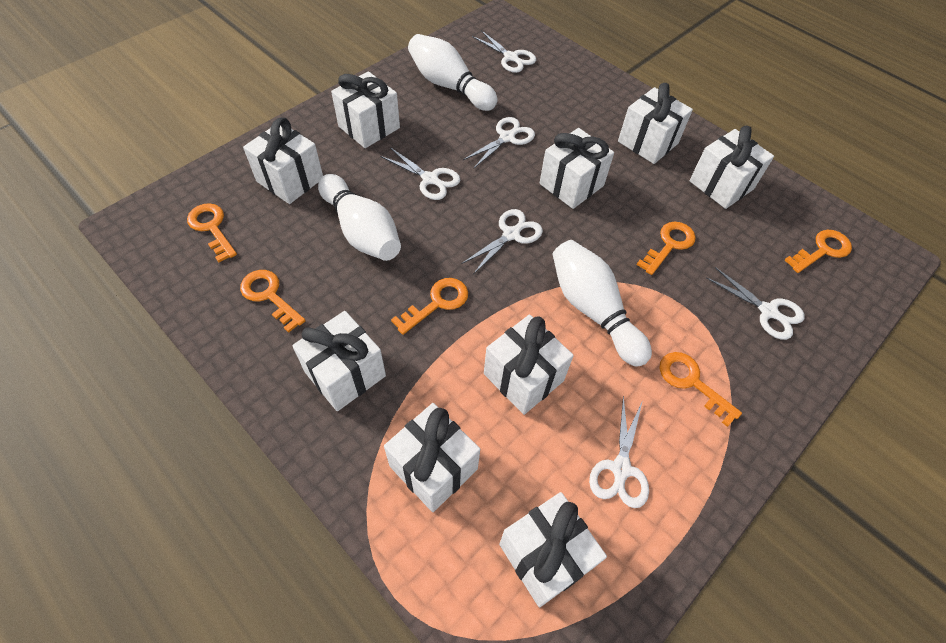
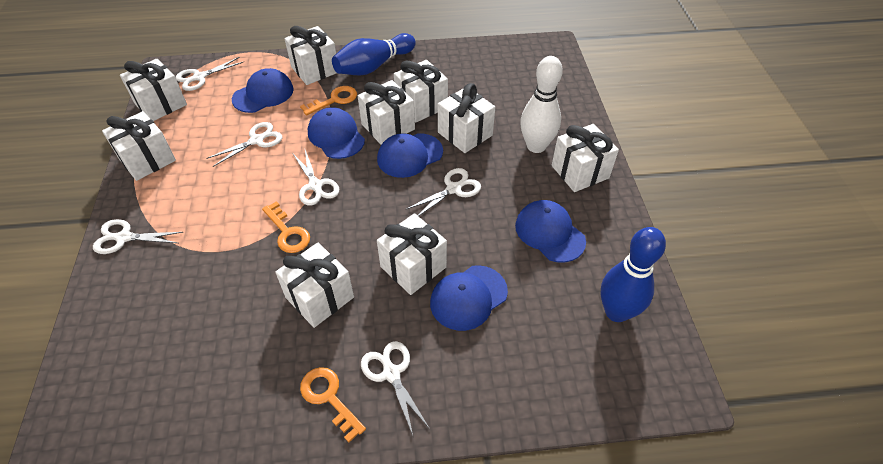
blue bowling pin: 0 -> 2
blue cap: 0 -> 5
orange key: 6 -> 3
white bowling pin: 3 -> 1

